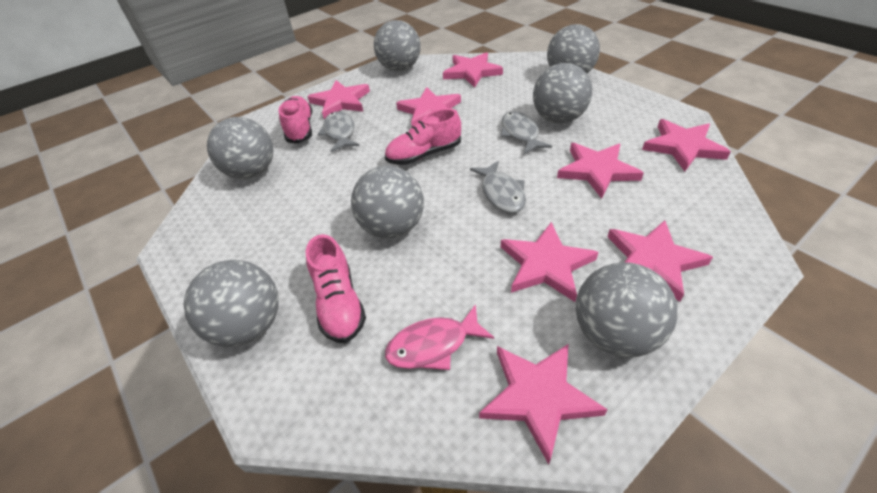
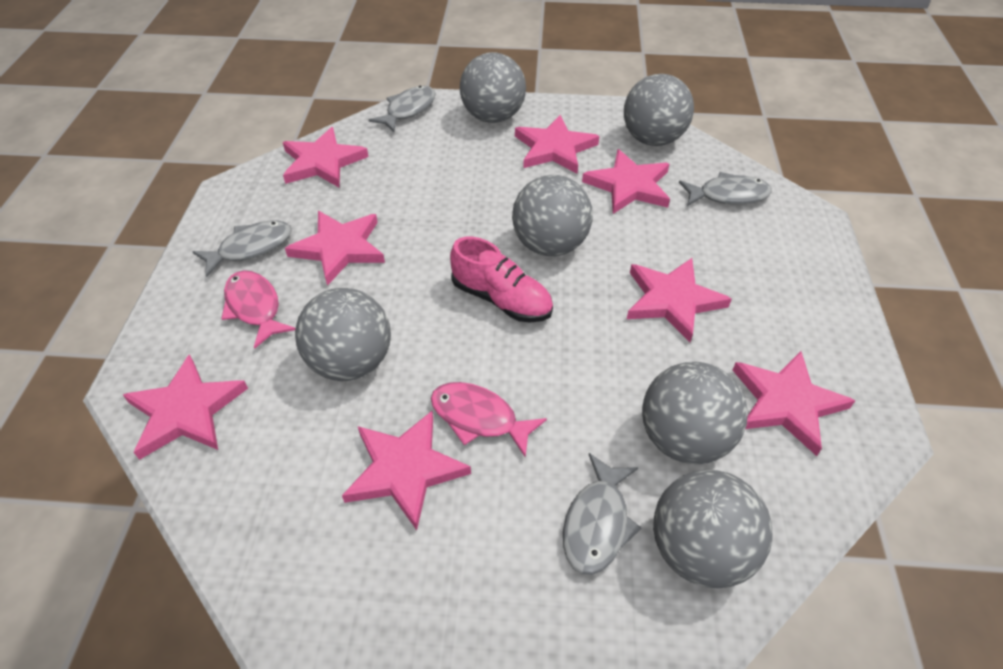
grey ball: 7 -> 6
grey fish: 3 -> 4
pink fish: 1 -> 2
pink shoe: 3 -> 1

